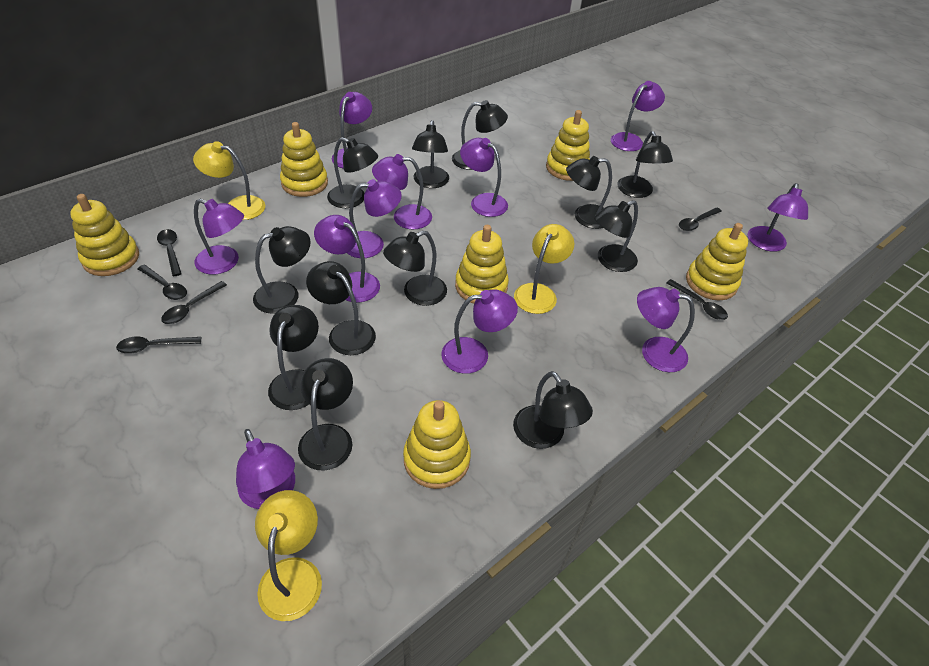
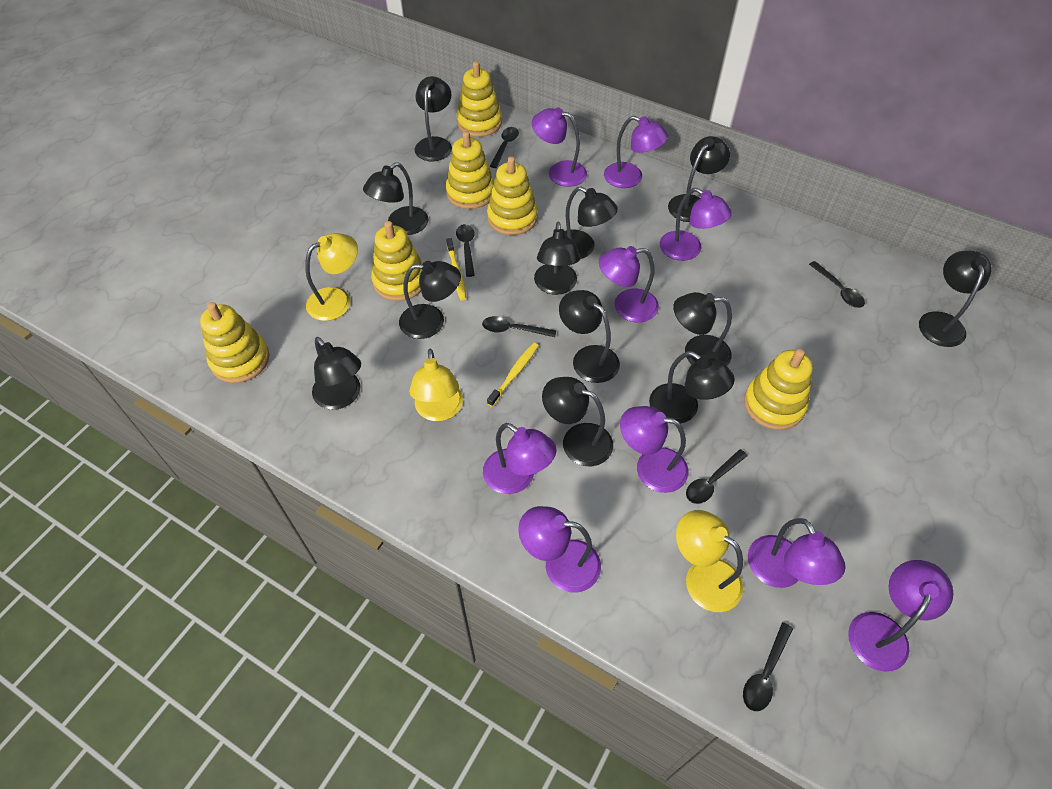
purple lamp: 11 -> 9
yellow toothbrush: 0 -> 2

